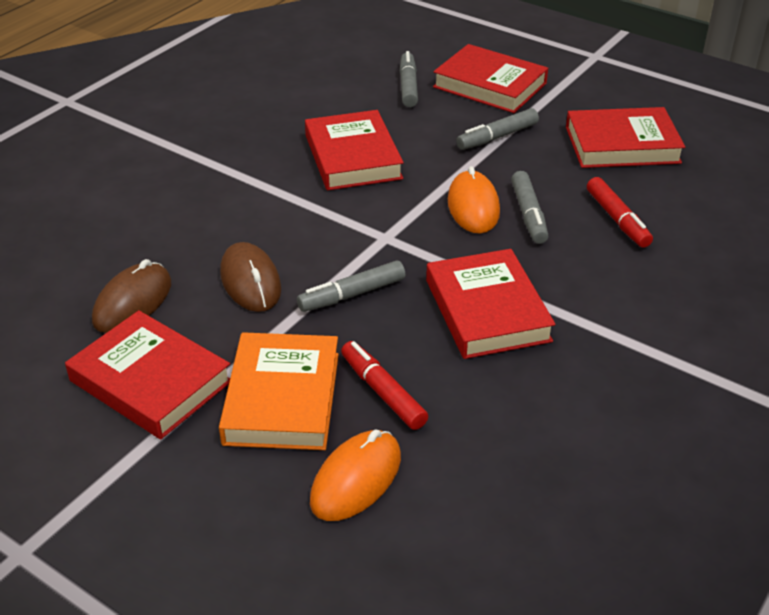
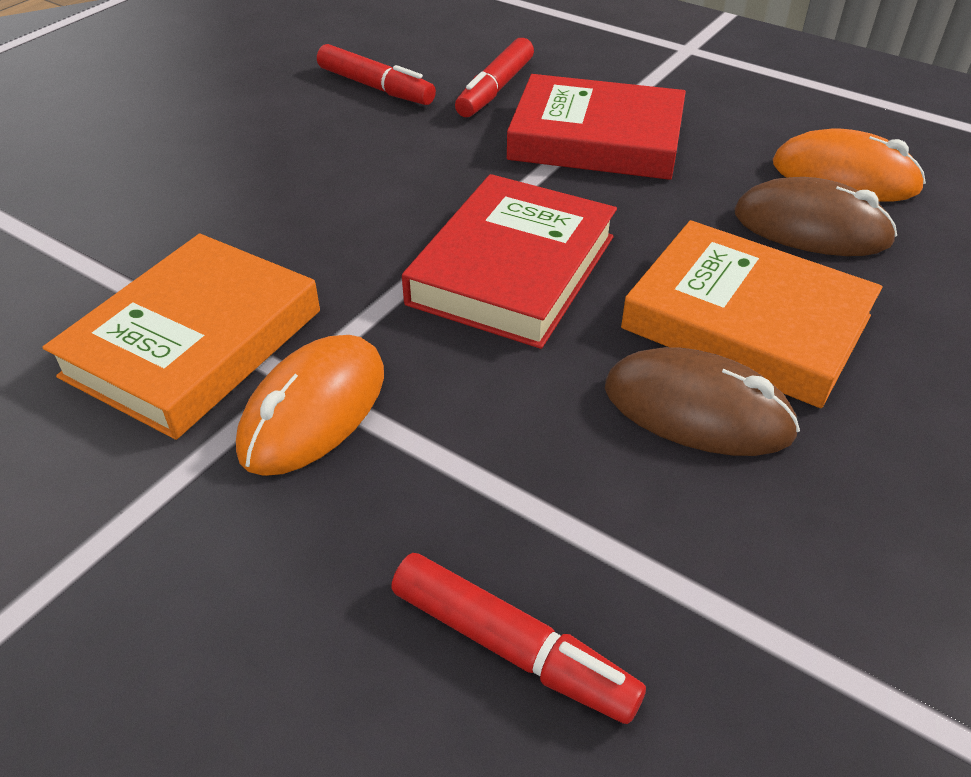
grey marker: 4 -> 0
orange book: 1 -> 2
red book: 5 -> 2
red marker: 2 -> 3

